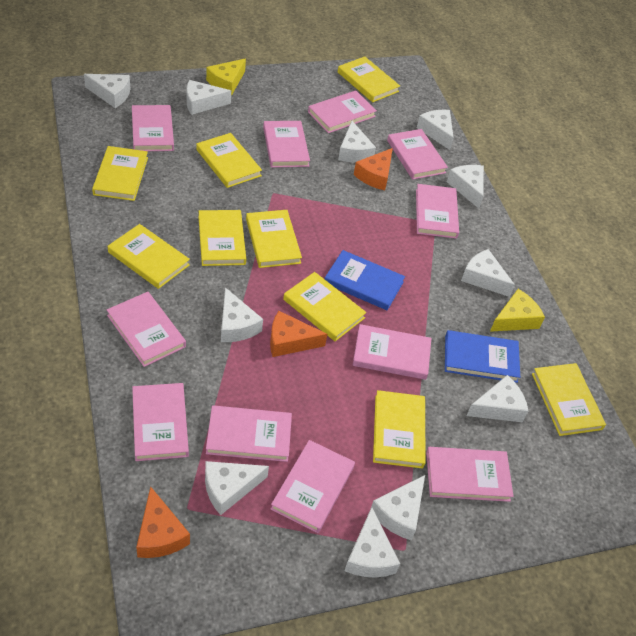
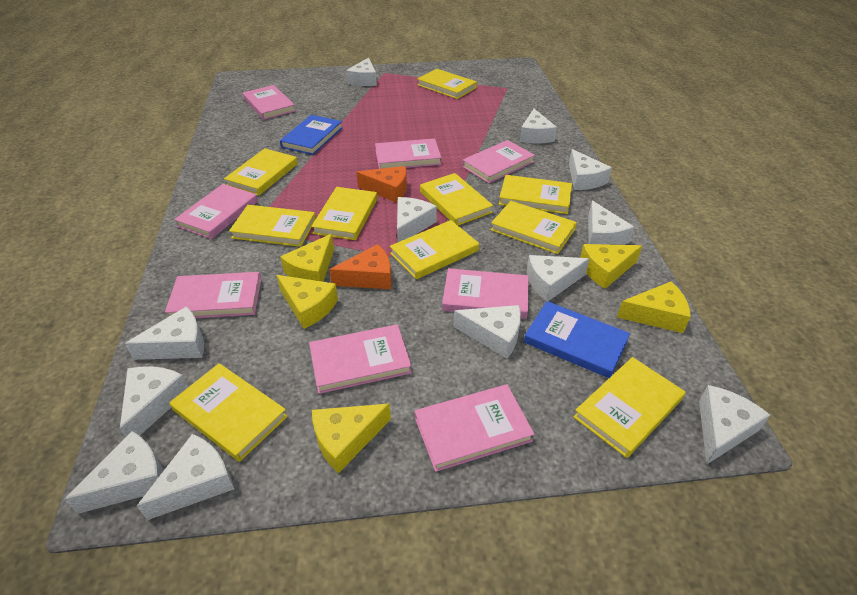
orange cheese: 3 -> 2
pink book: 11 -> 8
white cheese: 11 -> 12
yellow book: 9 -> 10
yellow cheese: 2 -> 5

